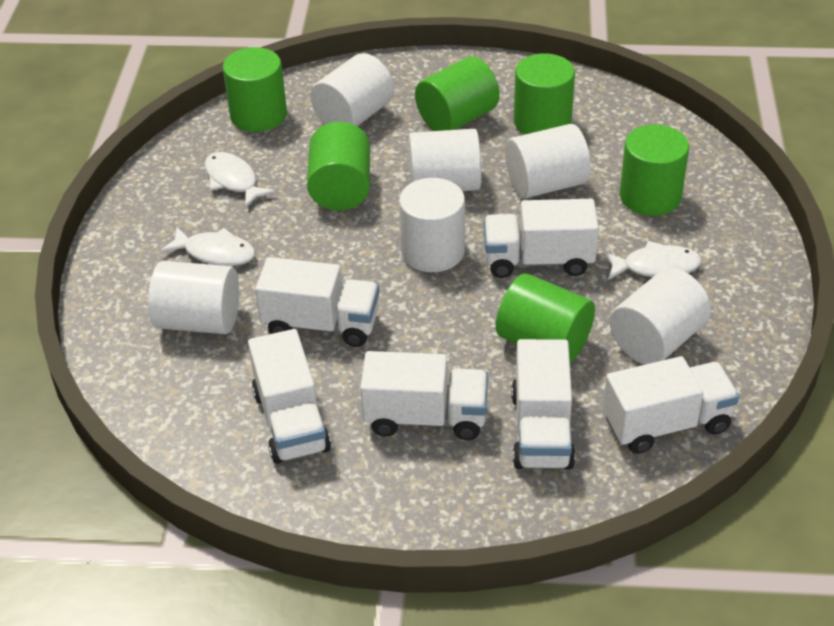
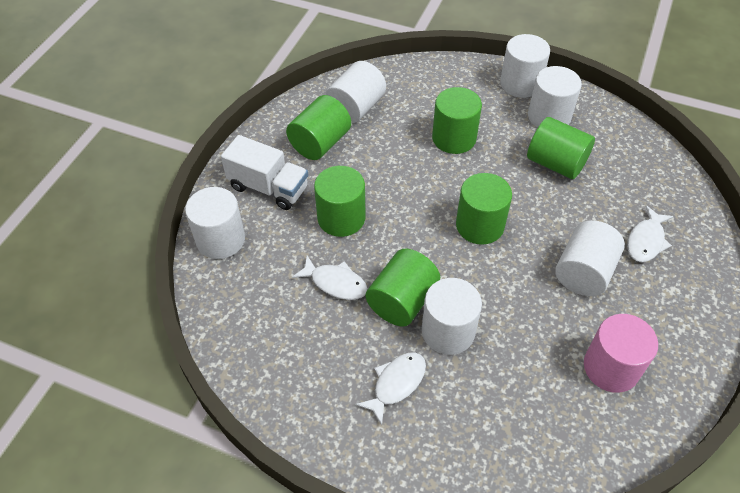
pink cylinder: 0 -> 1
white truck: 6 -> 1

